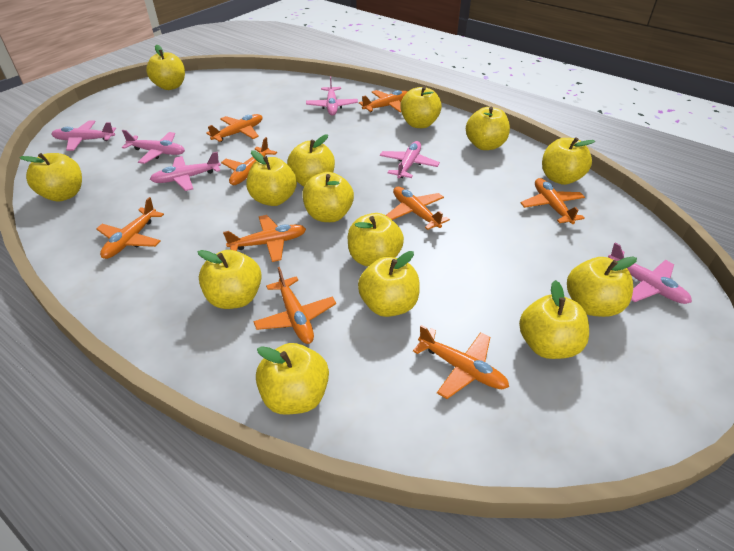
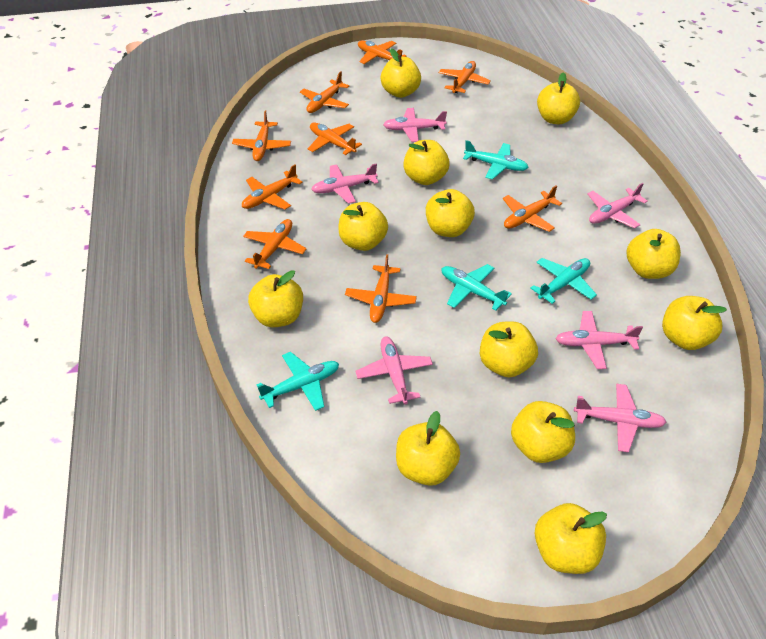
turquoise plane: 0 -> 4
yellow apple: 14 -> 12

